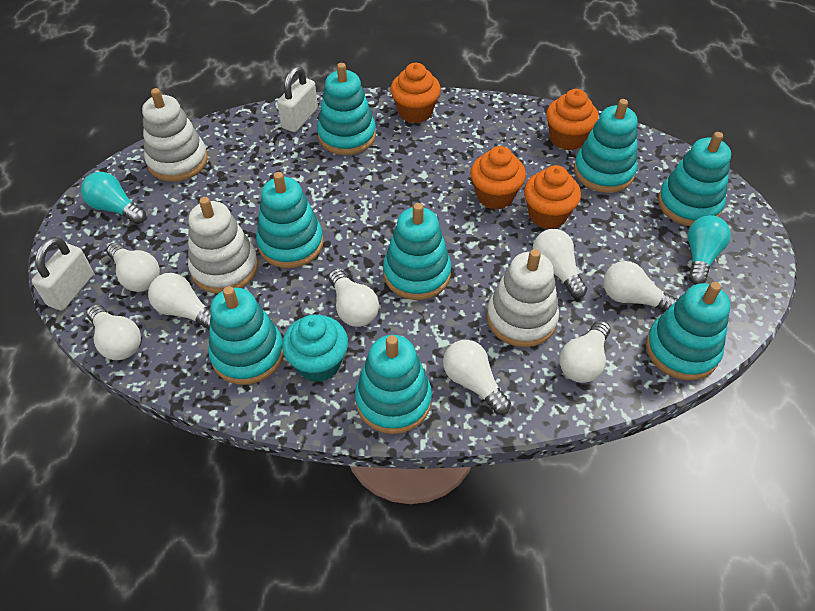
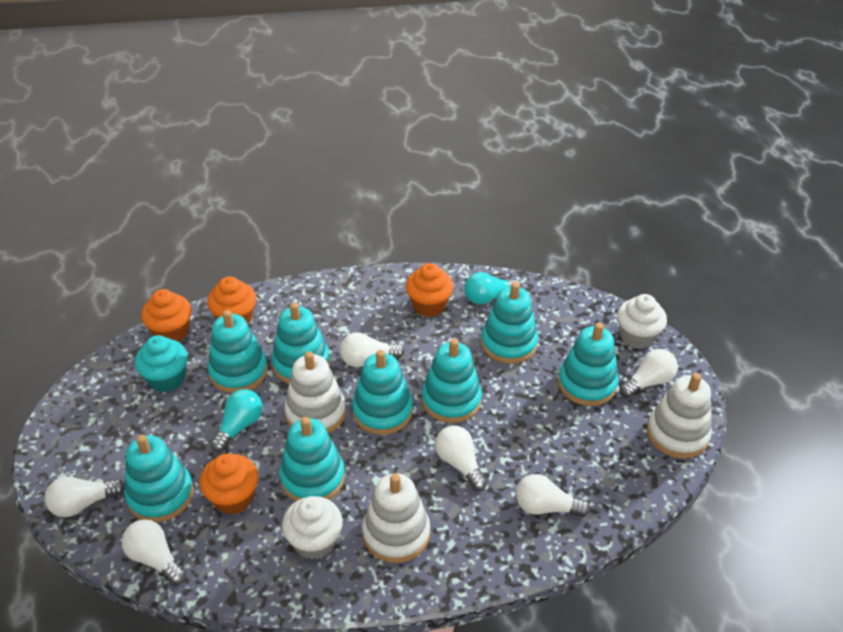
white cupcake: 0 -> 2
white light bulb: 8 -> 6
white padlock: 2 -> 0

